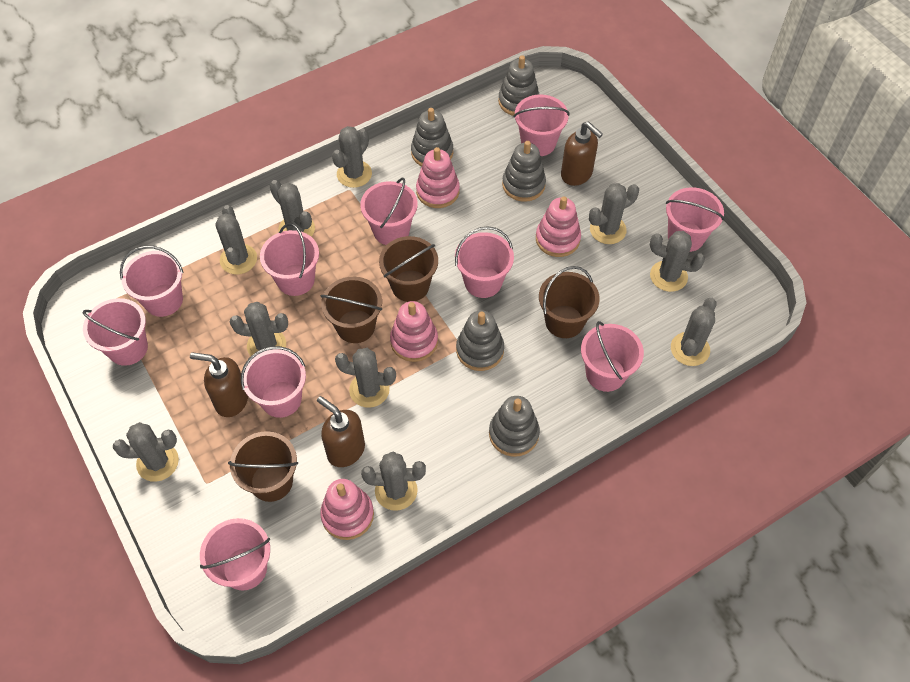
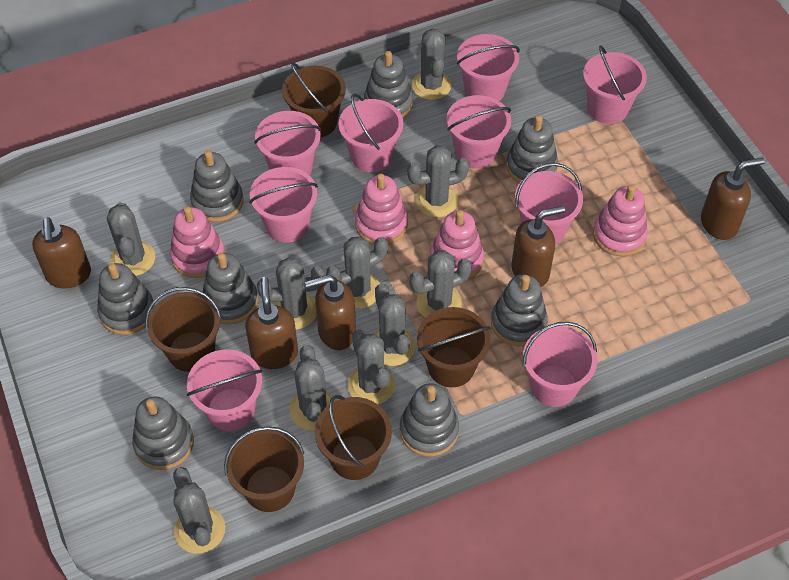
brown bucket: 4 -> 5
brown soap dispenser: 3 -> 5
grey stacking toy: 5 -> 8
pink bucket: 10 -> 9

